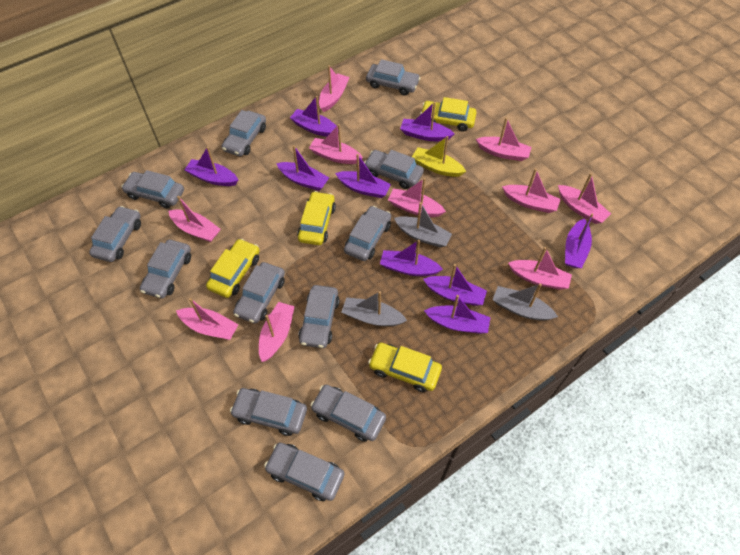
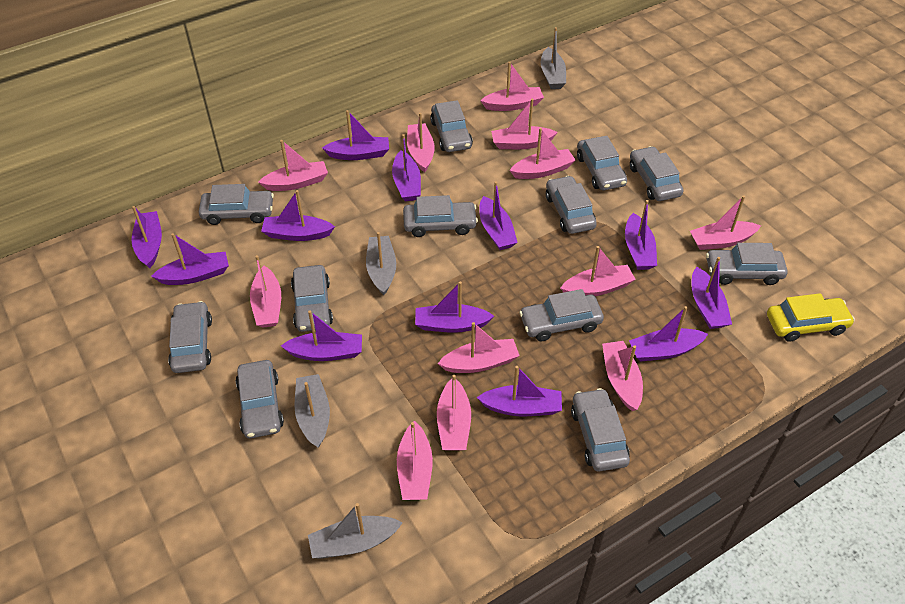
grey boat: 3 -> 4
pink boat: 10 -> 12
purple boat: 9 -> 12
yellow boat: 1 -> 0
yellow car: 4 -> 1

